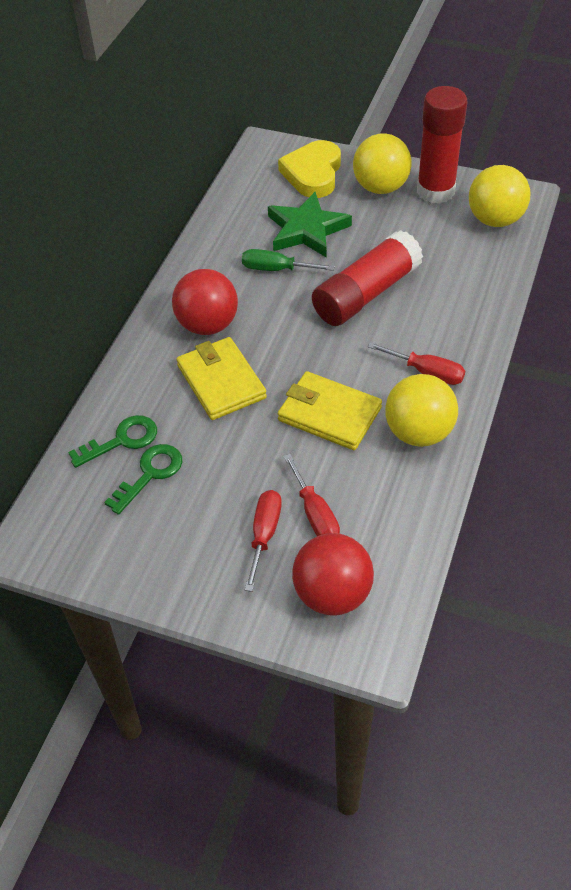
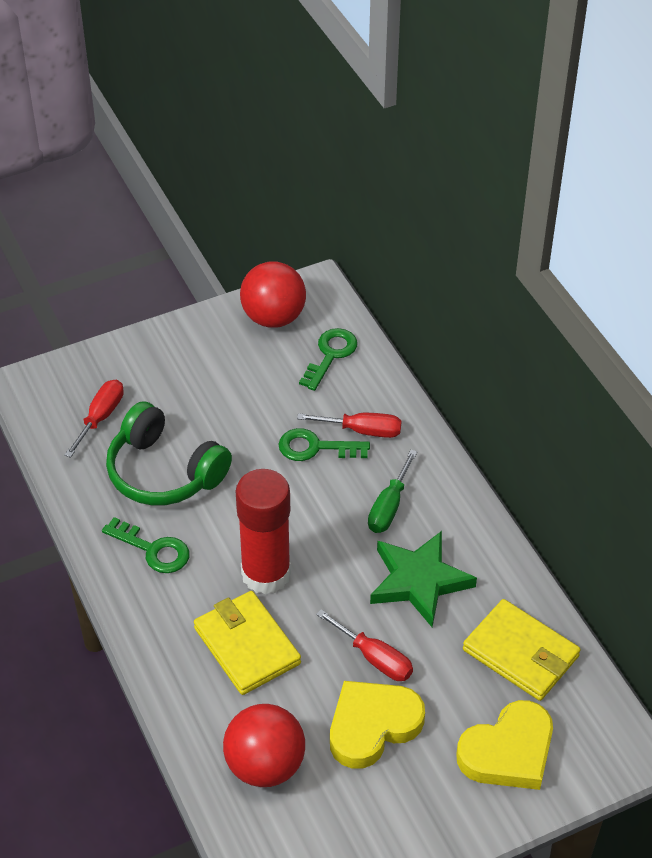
green headphones: 0 -> 1
green key: 2 -> 3
red glue stick: 2 -> 1
yellow ball: 3 -> 0
yellow heart: 1 -> 2

